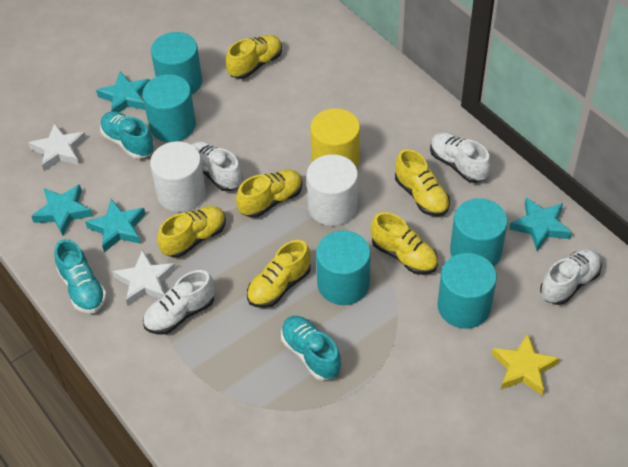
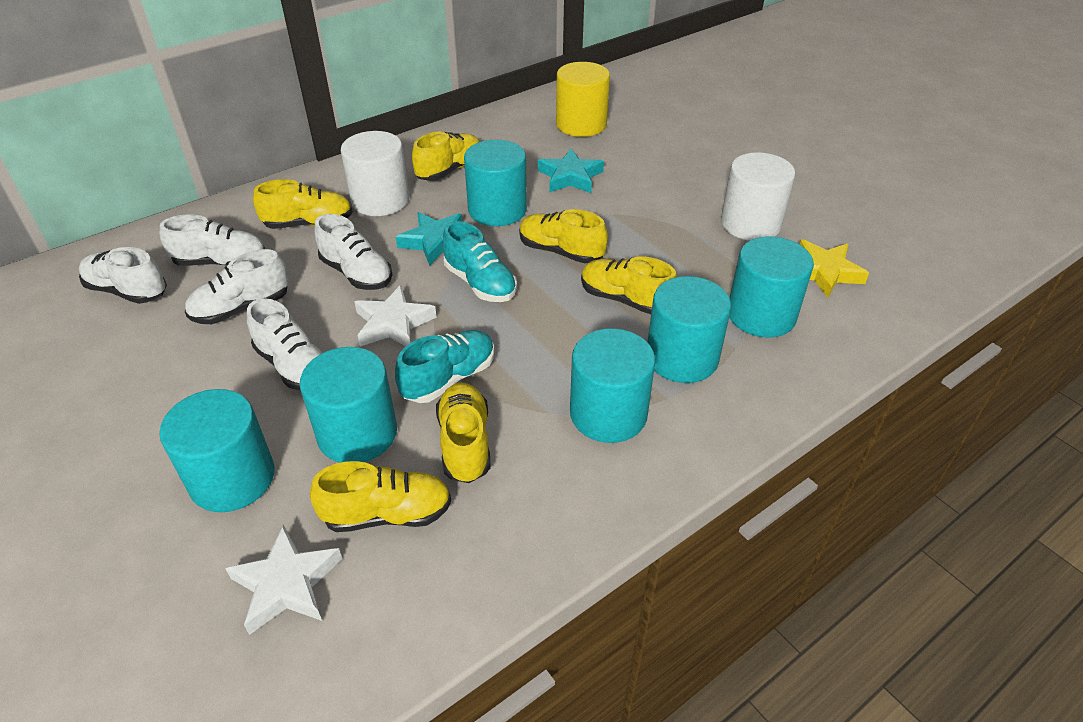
turquoise cylinder: 5 -> 6
turquoise shoe: 3 -> 2
turquoise star: 4 -> 2
white shoe: 4 -> 5

